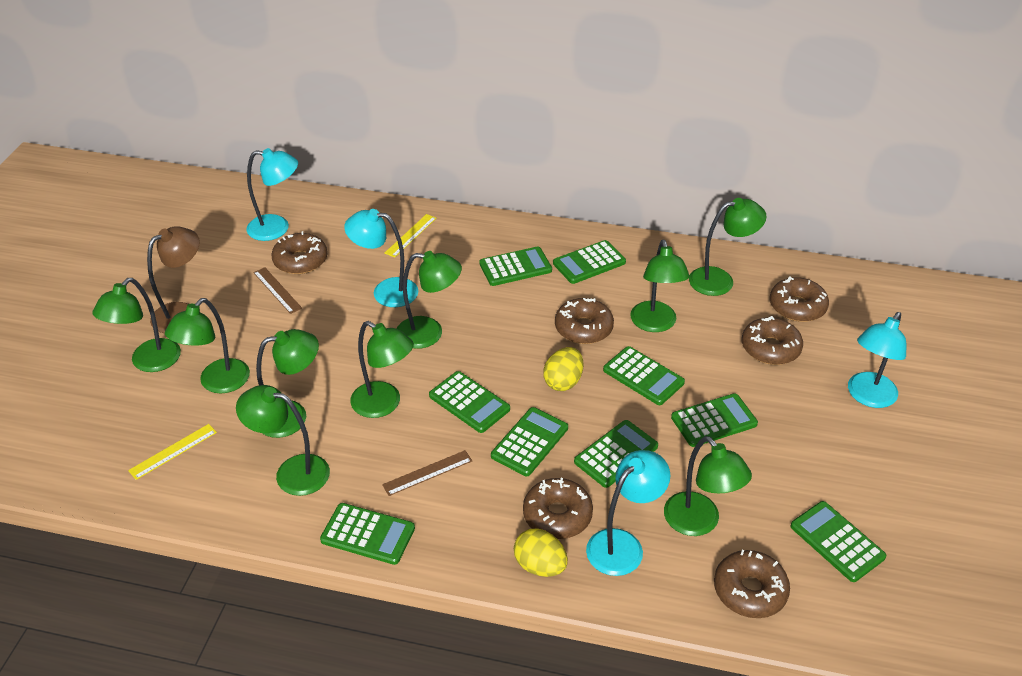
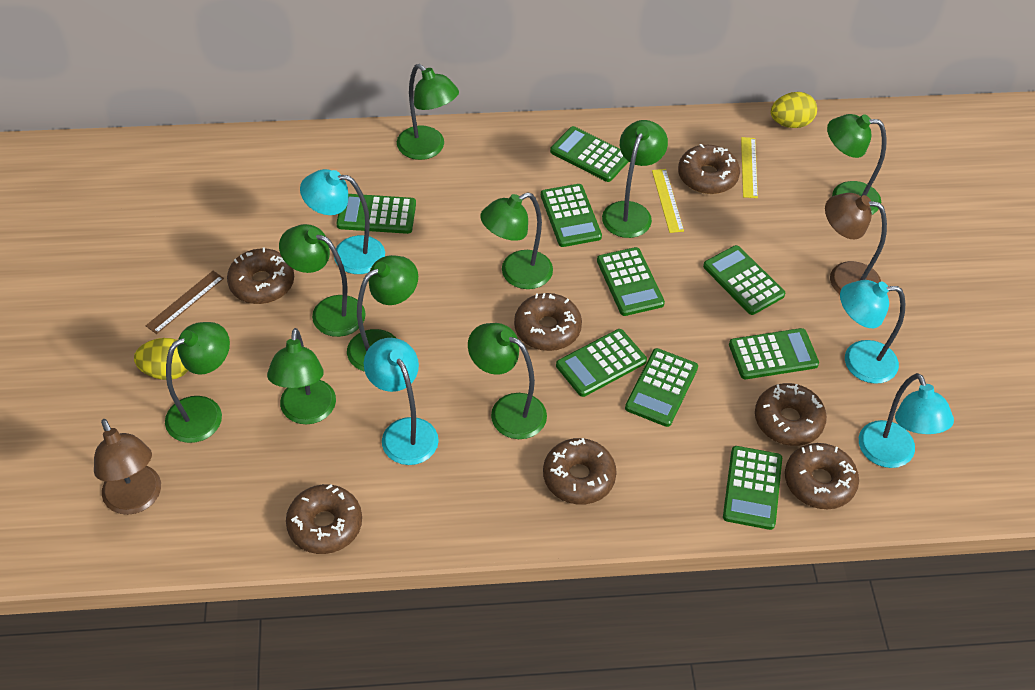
brown donut: 6 -> 7
brown lamp: 1 -> 2
brown ruler: 2 -> 1

